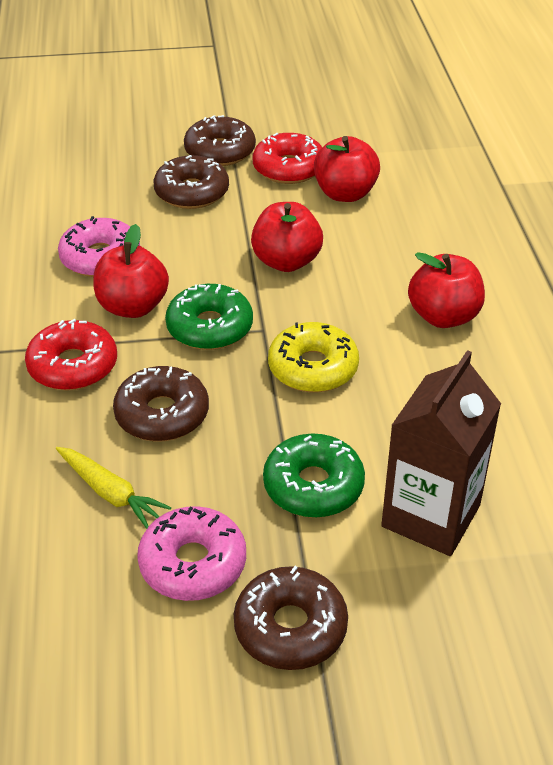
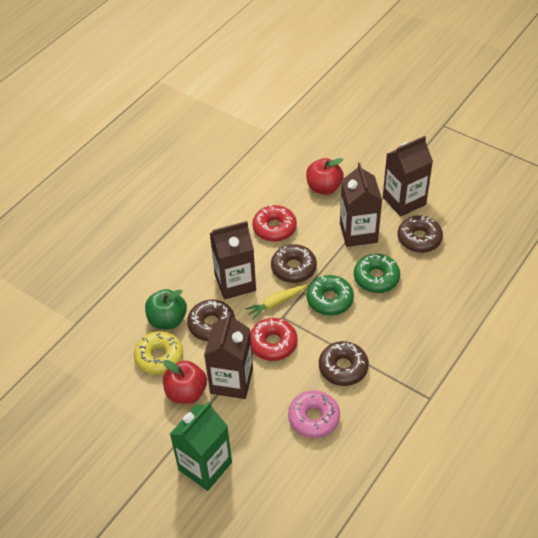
brown carton: 1 -> 4
green apple: 0 -> 1
green carton: 0 -> 1
pink donut: 2 -> 1
red apple: 4 -> 2

